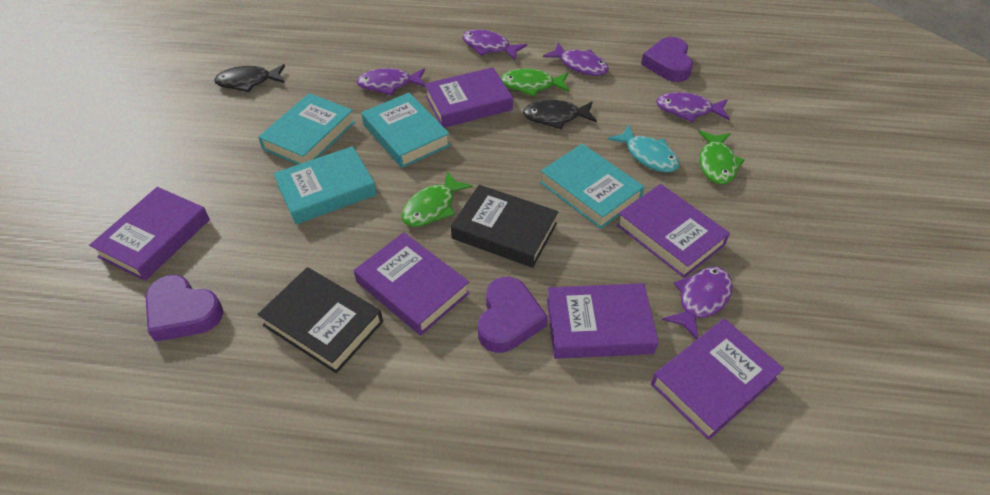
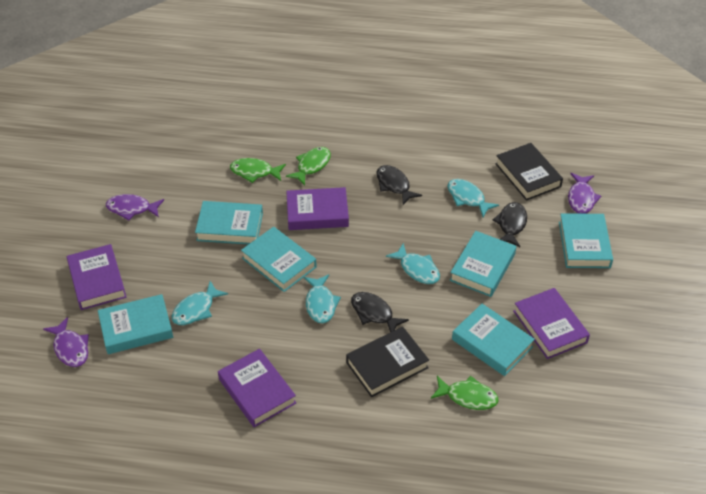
black fish: 2 -> 3
purple book: 6 -> 4
purple fish: 5 -> 3
purple heart: 3 -> 0
turquoise book: 4 -> 6
turquoise fish: 1 -> 4

